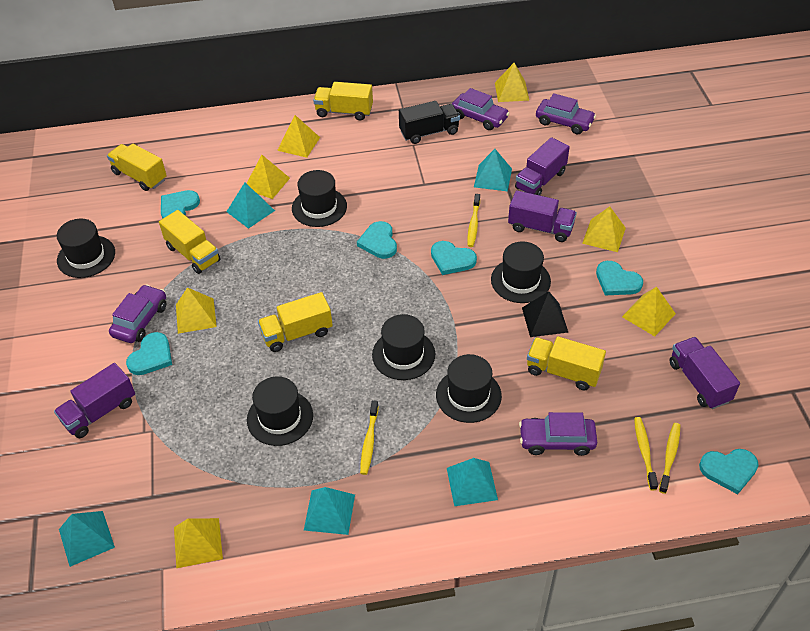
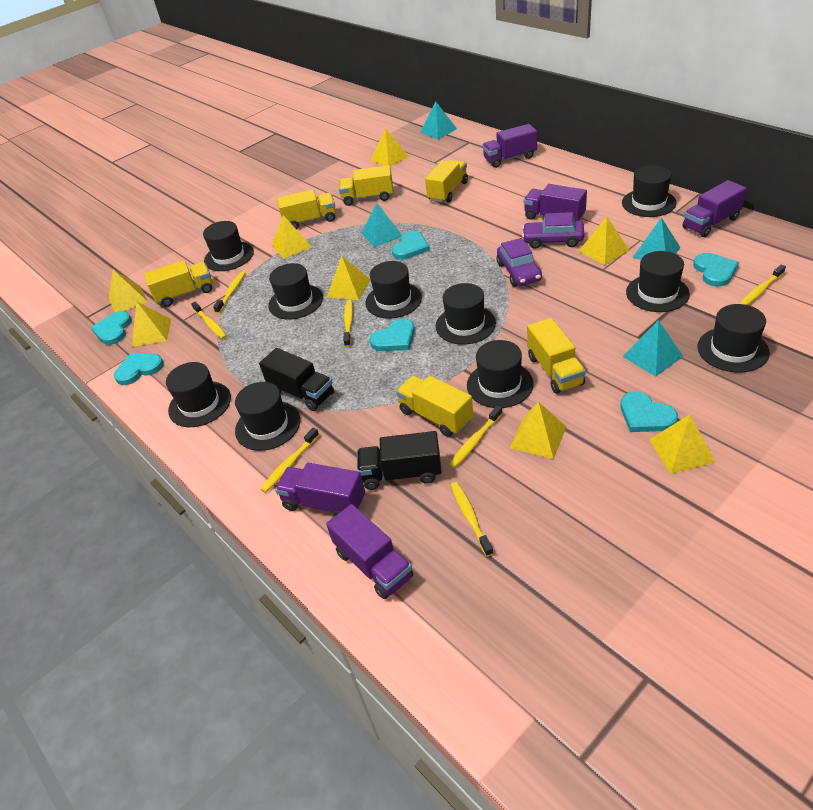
black hat: 6 -> 10
black pyramid: 1 -> 0
black truck: 1 -> 2
purple car: 4 -> 2
purple truck: 4 -> 5
turquoise pyramid: 5 -> 4
yellow pyramid: 7 -> 8
yellow toothbrush: 4 -> 7
yellow truck: 5 -> 6

